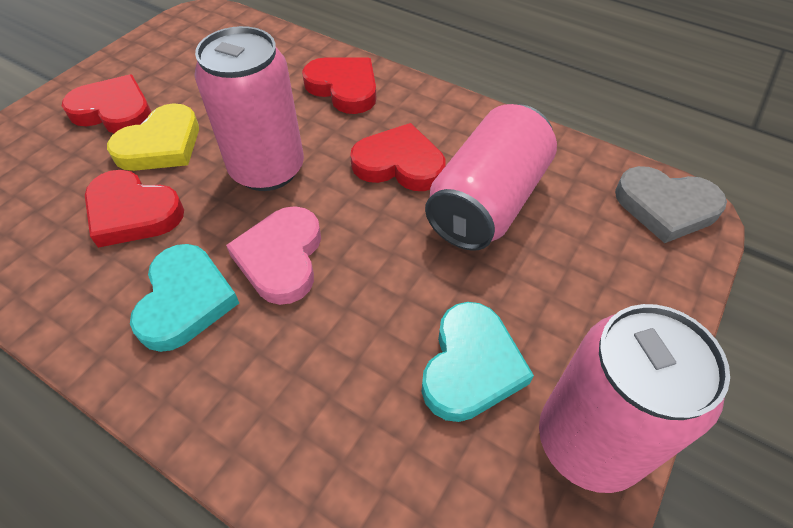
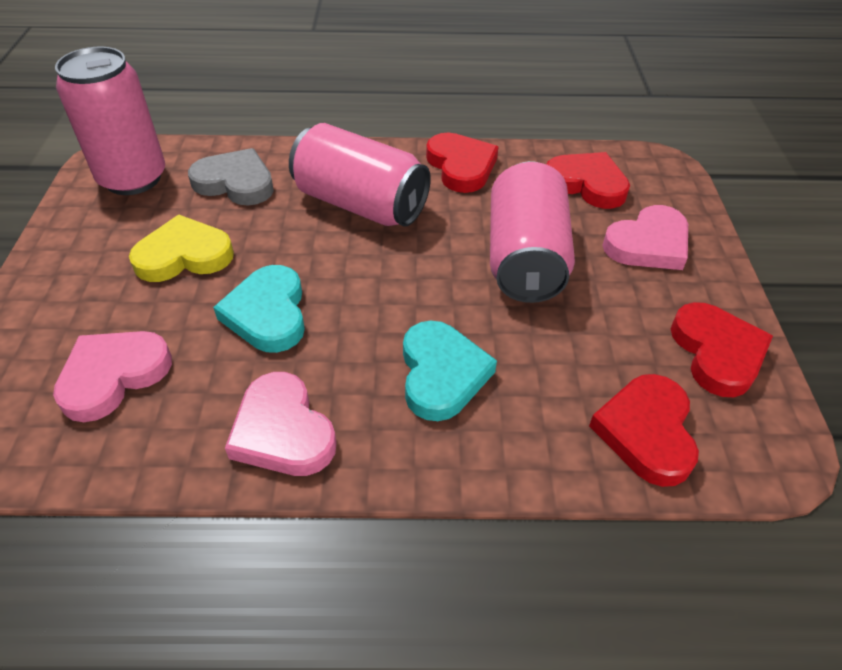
pink heart: 1 -> 3

